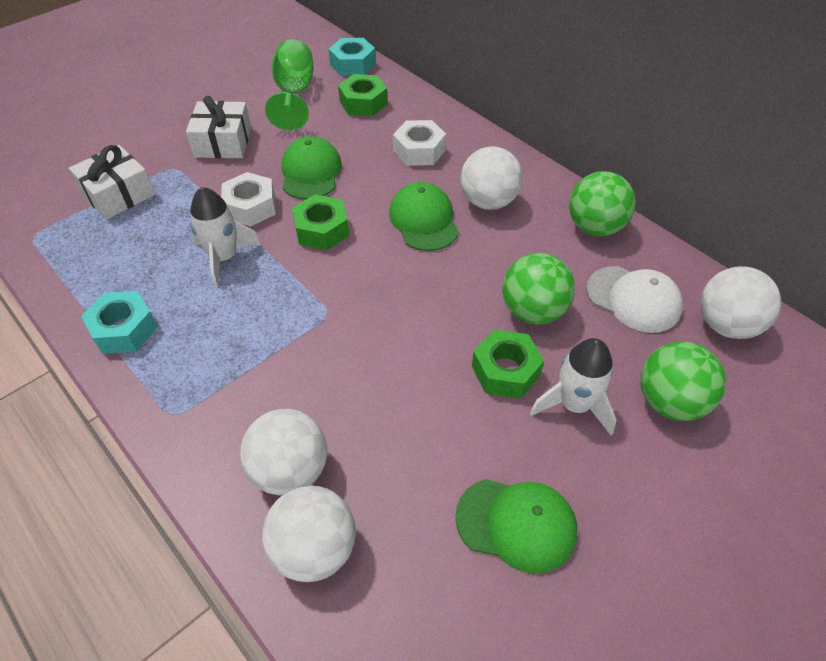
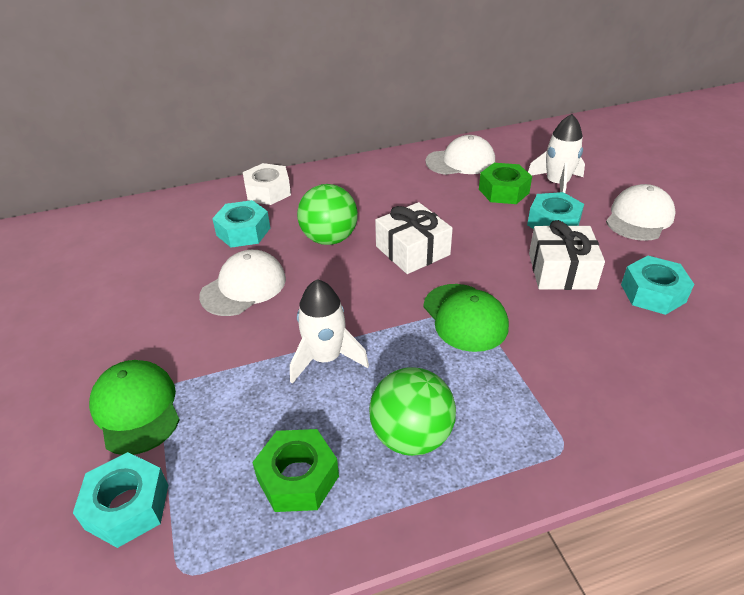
green ball: 3 -> 2
green cap: 3 -> 2
green goblet: 1 -> 0
green nut: 3 -> 2
turquoise nut: 2 -> 4
white ball: 4 -> 0
white cap: 1 -> 3
white nut: 2 -> 1

